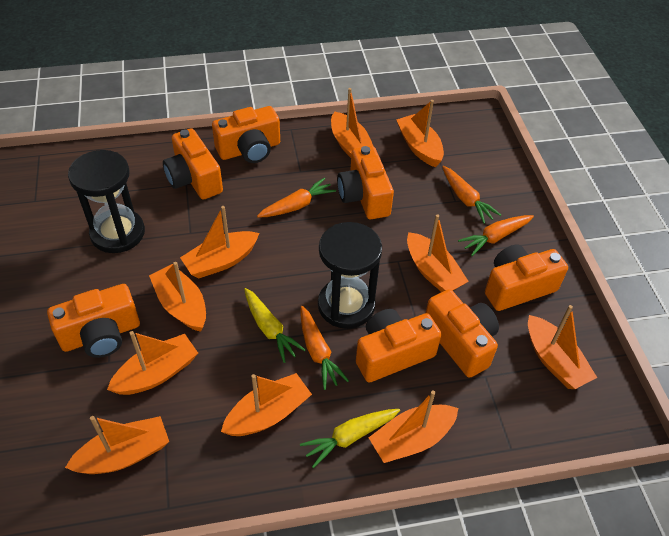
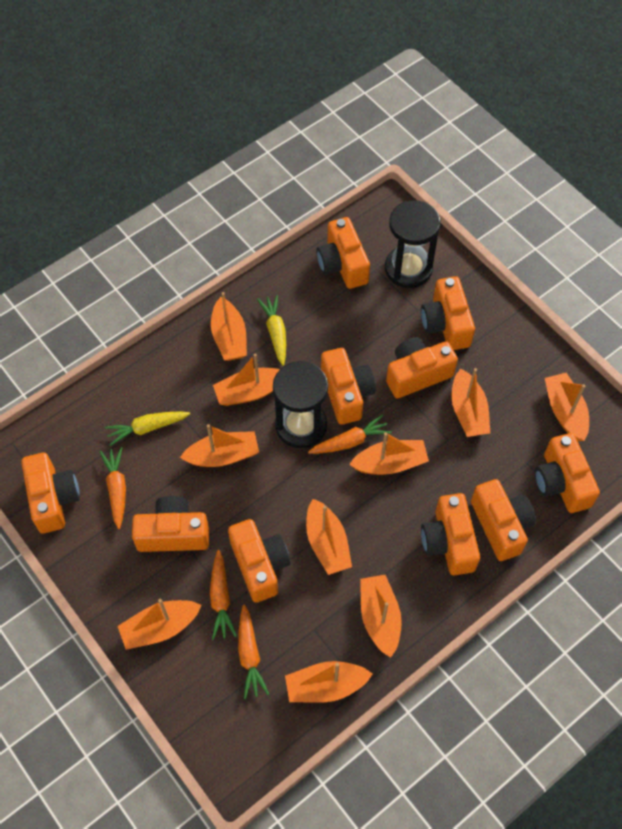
orange camera: 7 -> 10

